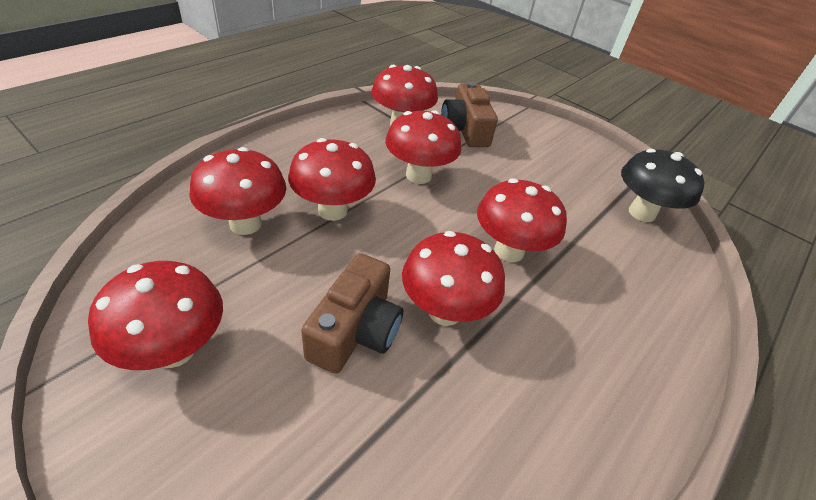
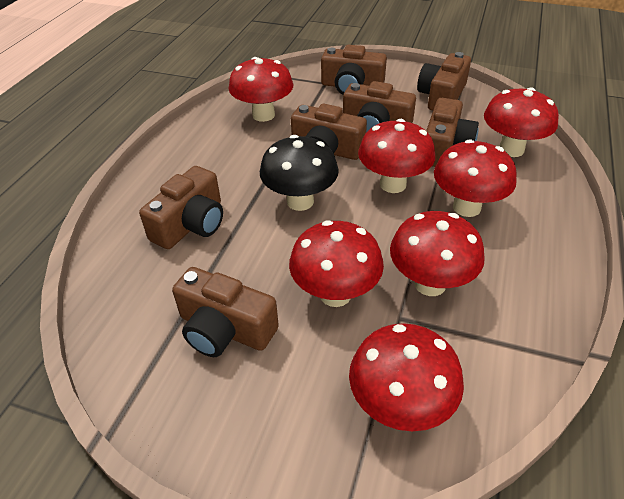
brown camera: 2 -> 7

